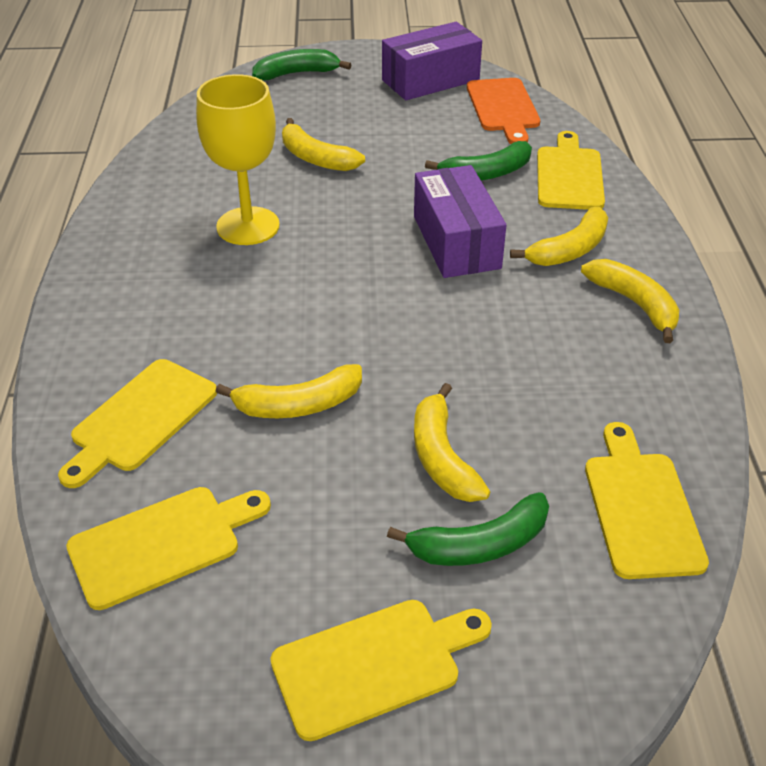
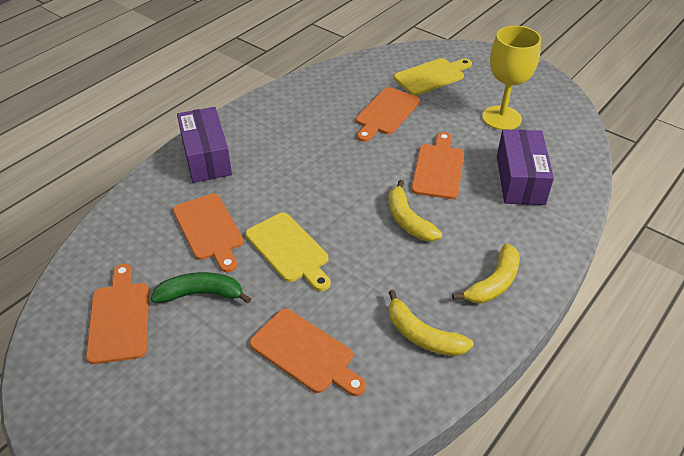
green banana: 3 -> 1
orange cutting board: 1 -> 5
yellow banana: 5 -> 3
yellow cutting board: 5 -> 2

